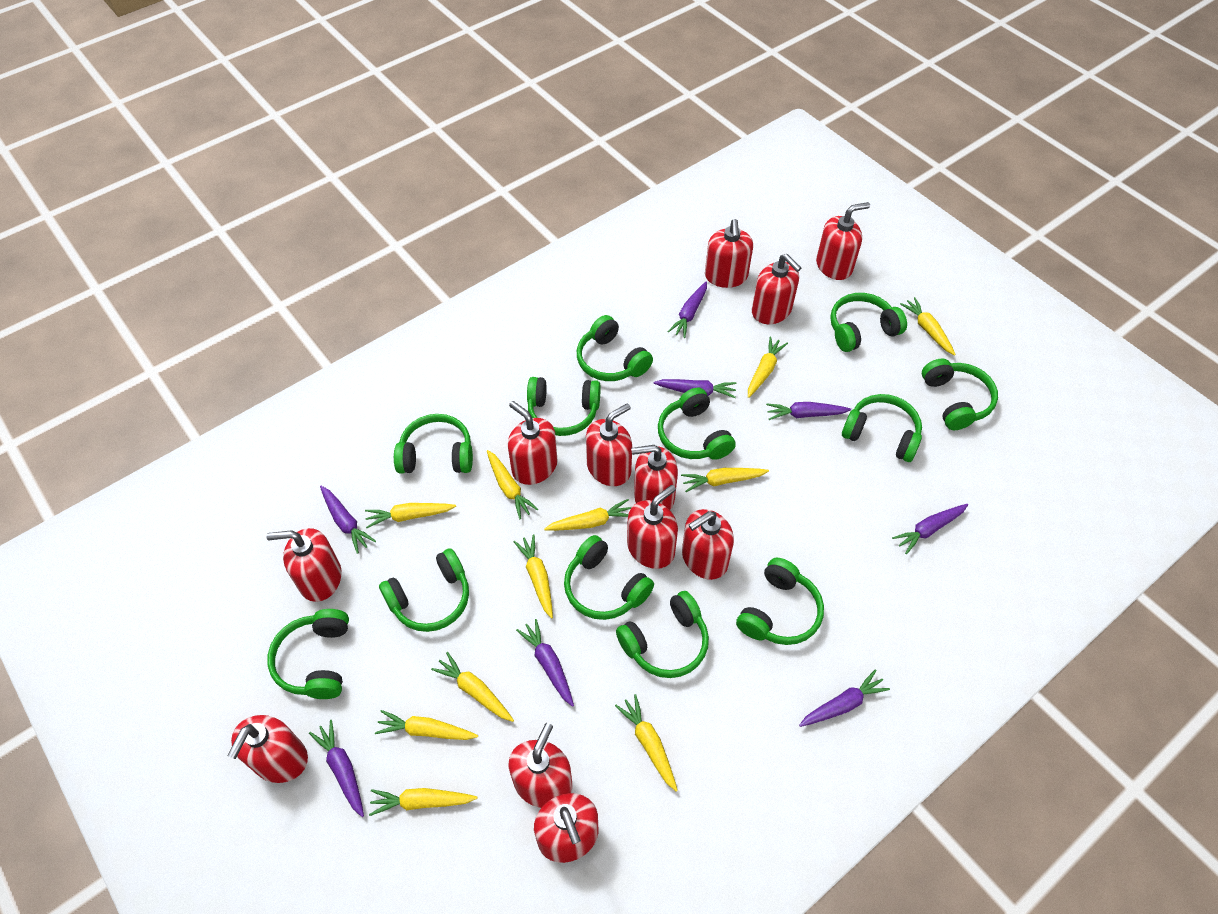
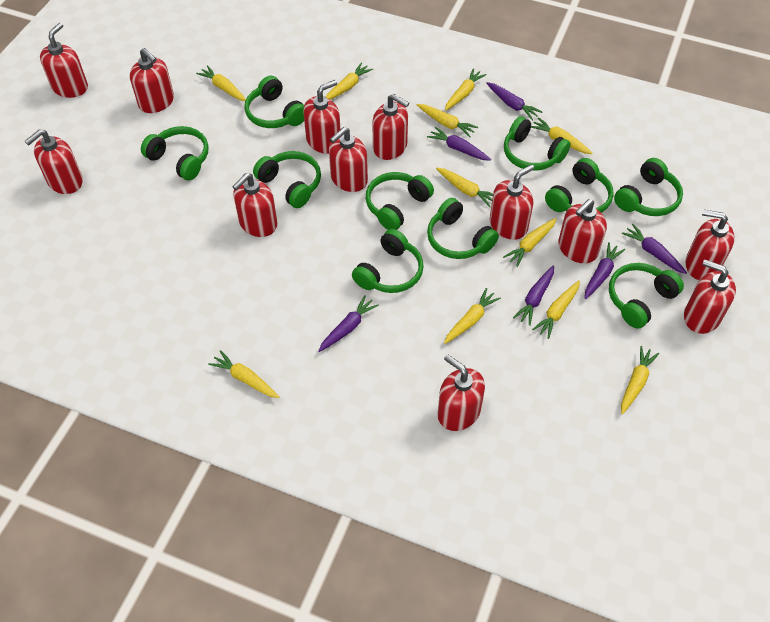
green headphones: 12 -> 10
purple carrot: 8 -> 6

